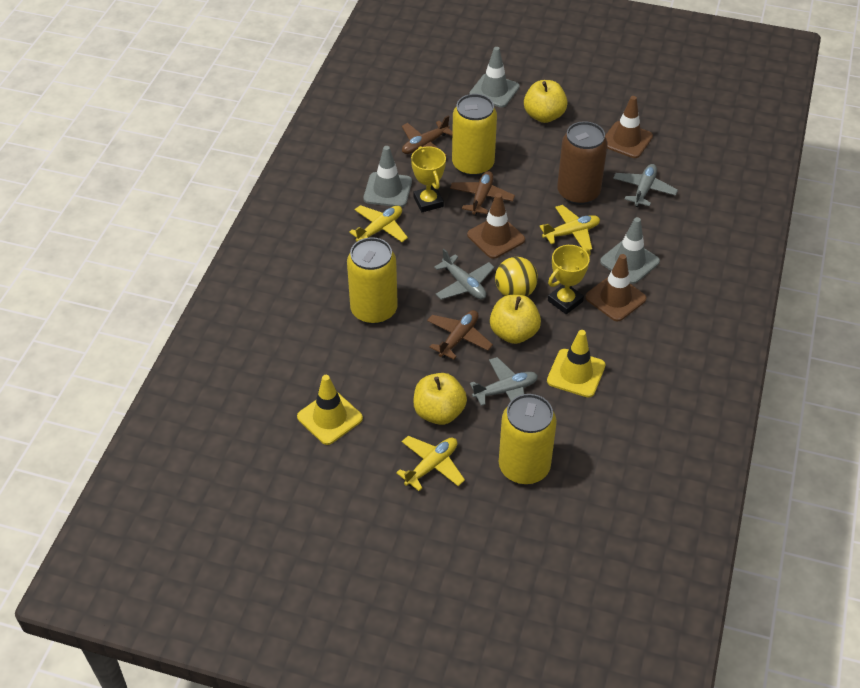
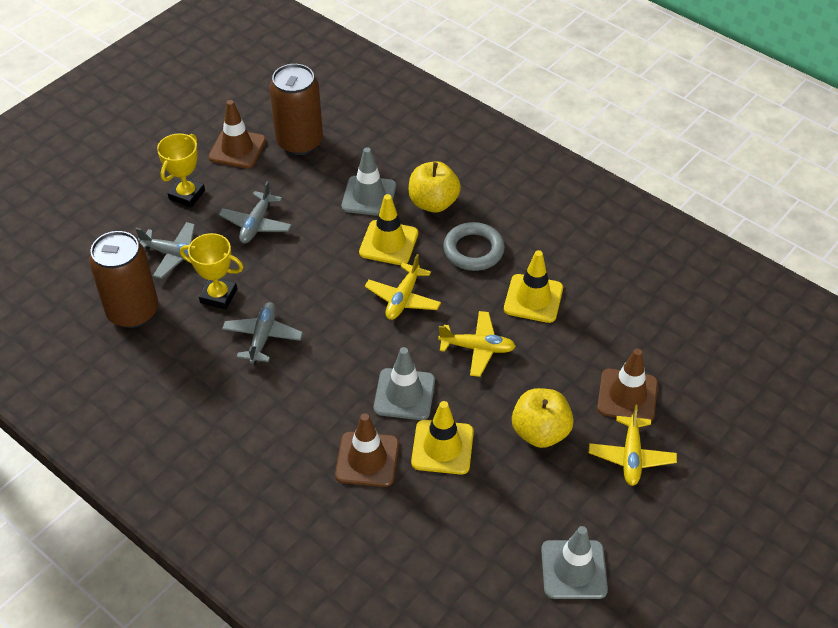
brown can: 1 -> 2
brown plane: 3 -> 0
grey ring: 0 -> 1
yellow apple: 3 -> 2
yellow ball: 1 -> 0
yellow can: 3 -> 0
yellow traffic cone: 2 -> 3

